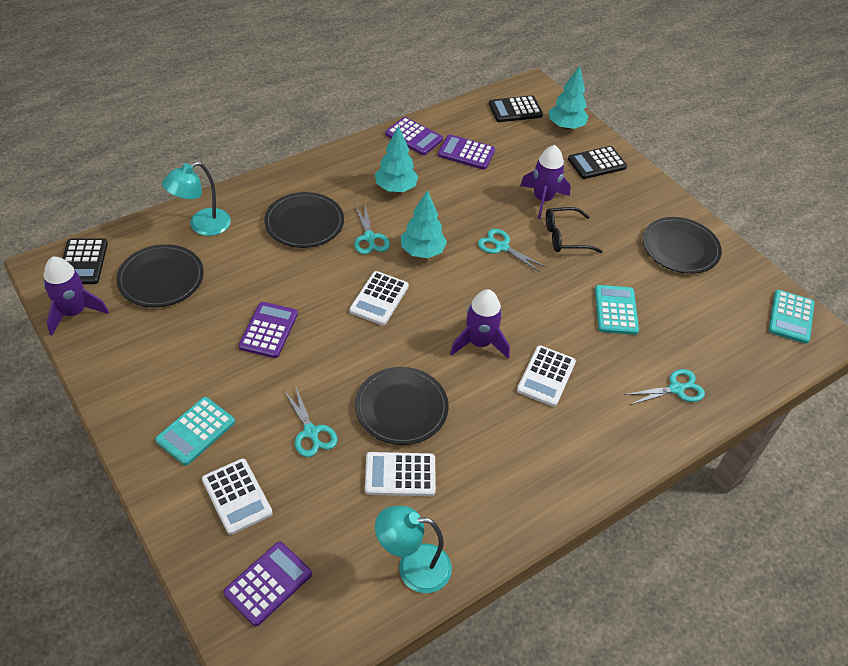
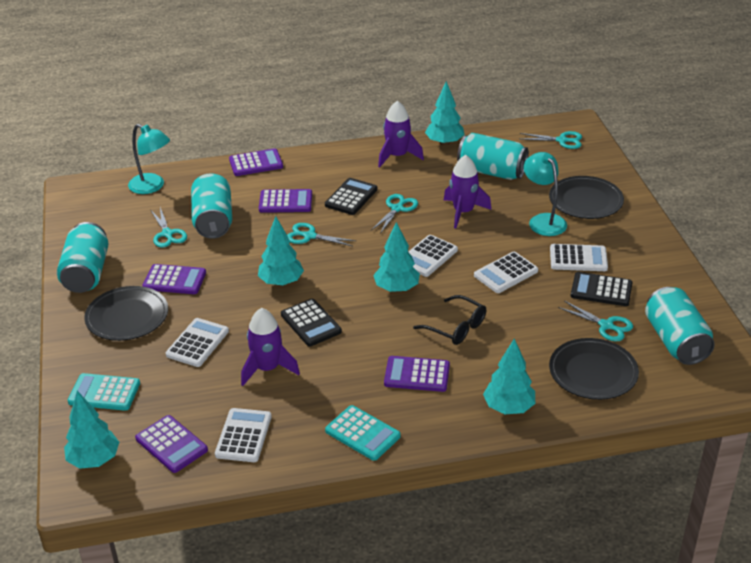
black plate: 4 -> 3
purple calculator: 4 -> 5
turquoise calculator: 3 -> 2
turquoise can: 0 -> 4
turquoise scissors: 4 -> 5
turquoise tree: 3 -> 5
white calculator: 4 -> 5

